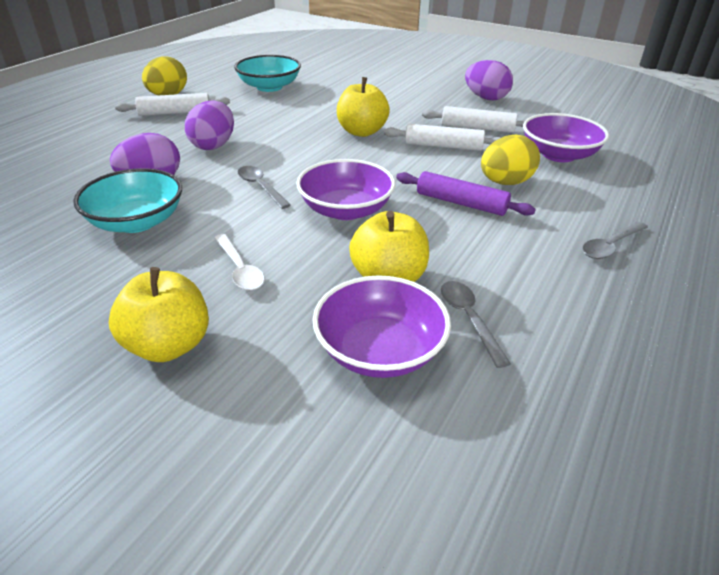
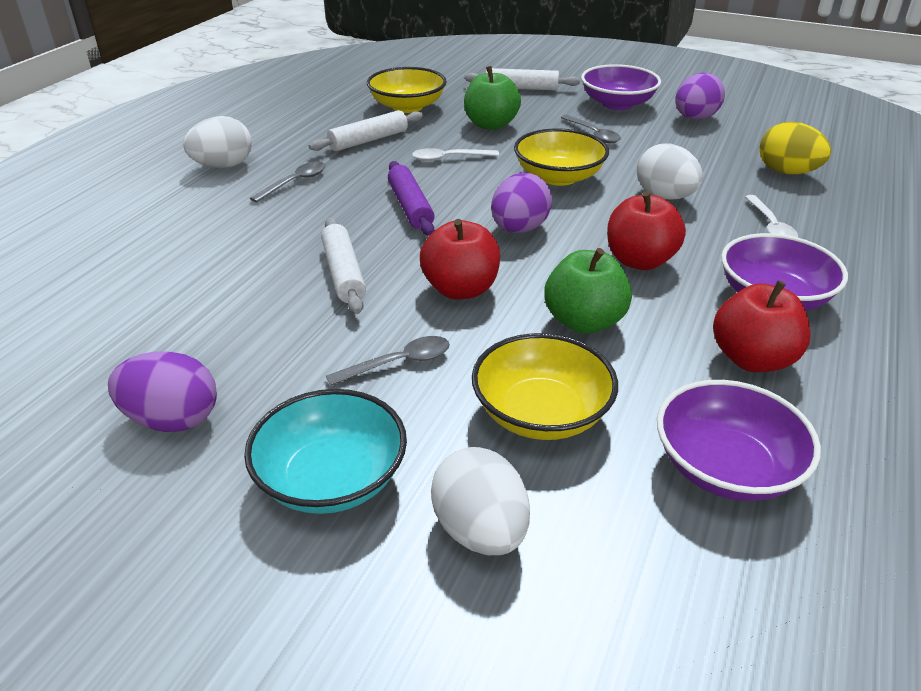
green apple: 0 -> 2
red apple: 0 -> 3
turquoise bowl: 2 -> 1
white egg: 0 -> 3
white spoon: 1 -> 2
yellow apple: 3 -> 0
yellow bowl: 0 -> 3
yellow egg: 2 -> 1

